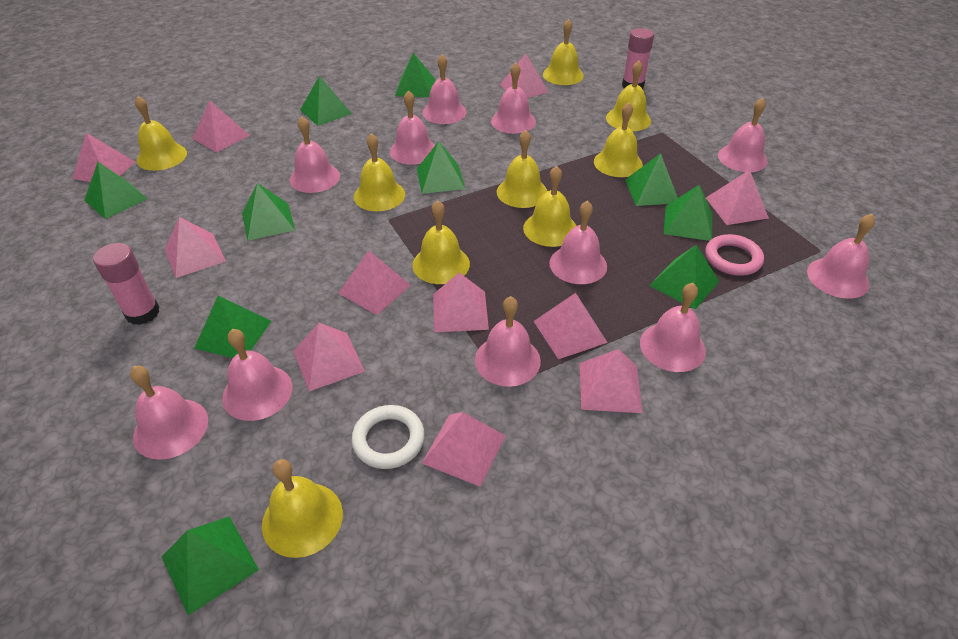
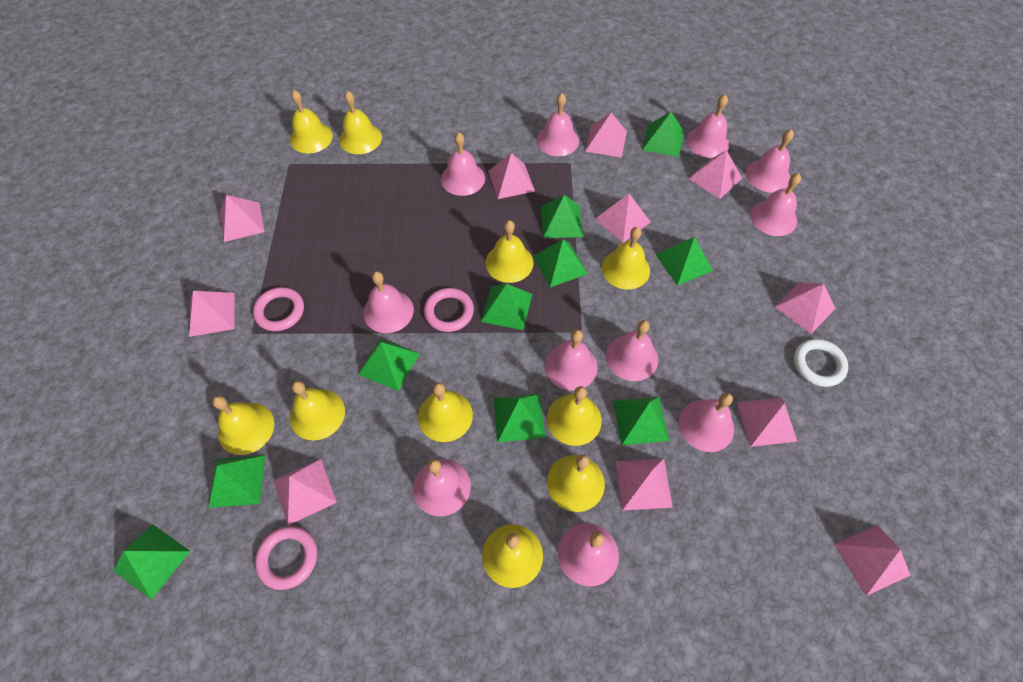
pink glue stick: 2 -> 0
pink ring: 1 -> 3
yellow bell: 9 -> 10

